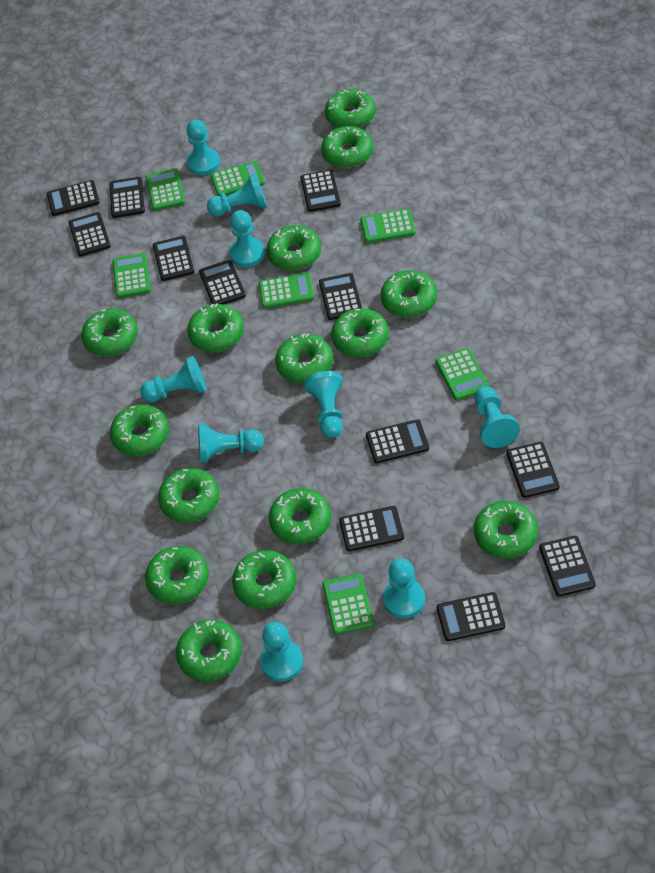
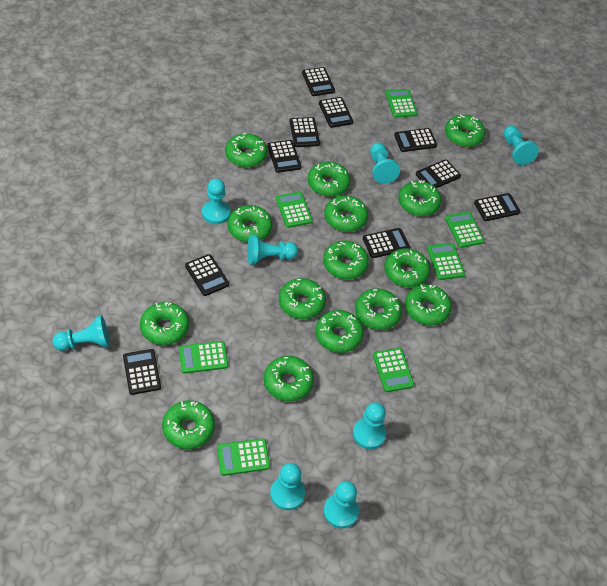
black calculator: 12 -> 10
turquoise pawn: 9 -> 8

